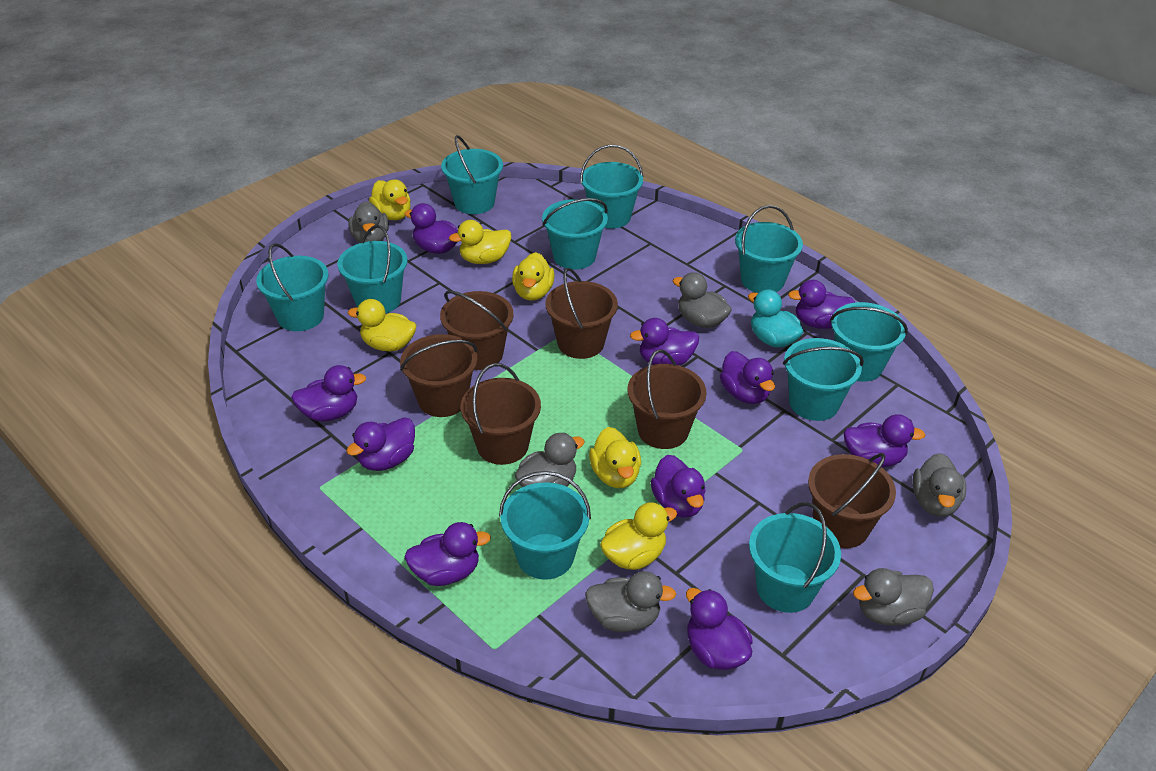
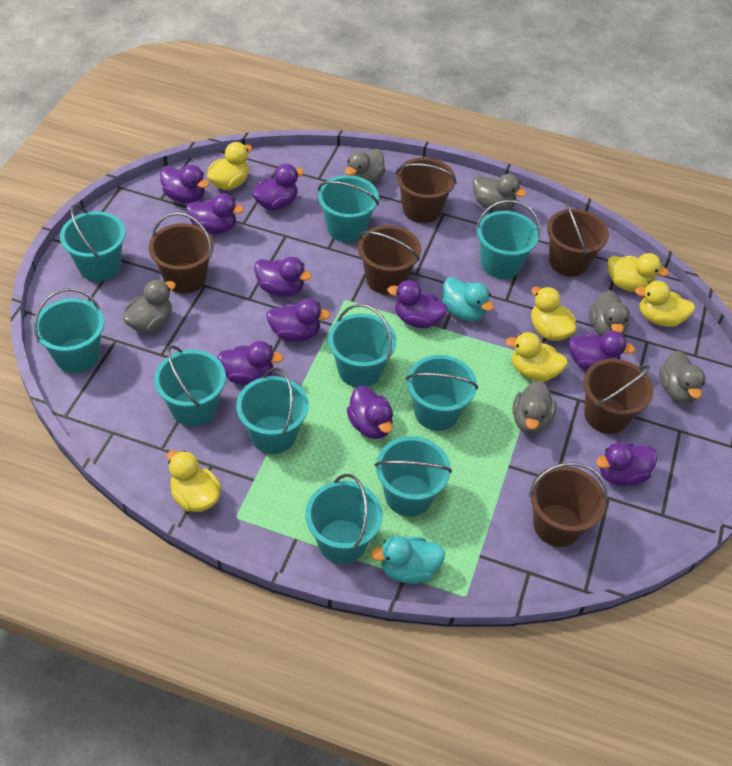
turquoise duck: 1 -> 2

